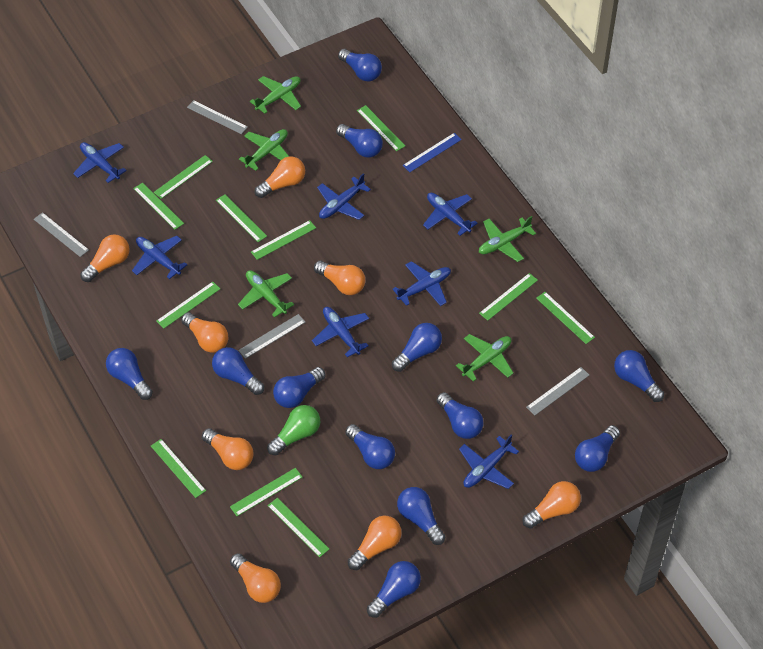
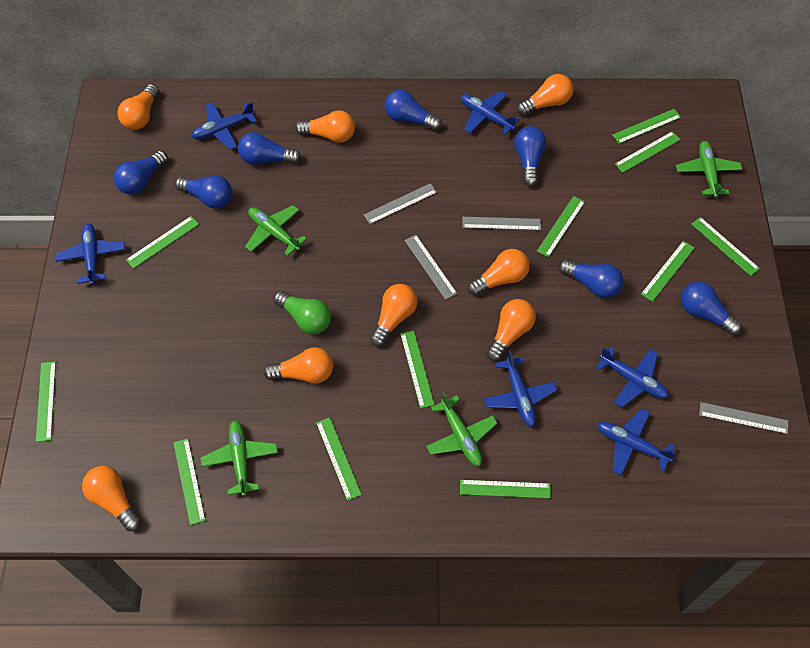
blue light bulb: 12 -> 7
blue plane: 7 -> 6
blue ruler: 1 -> 0
green plane: 5 -> 4

